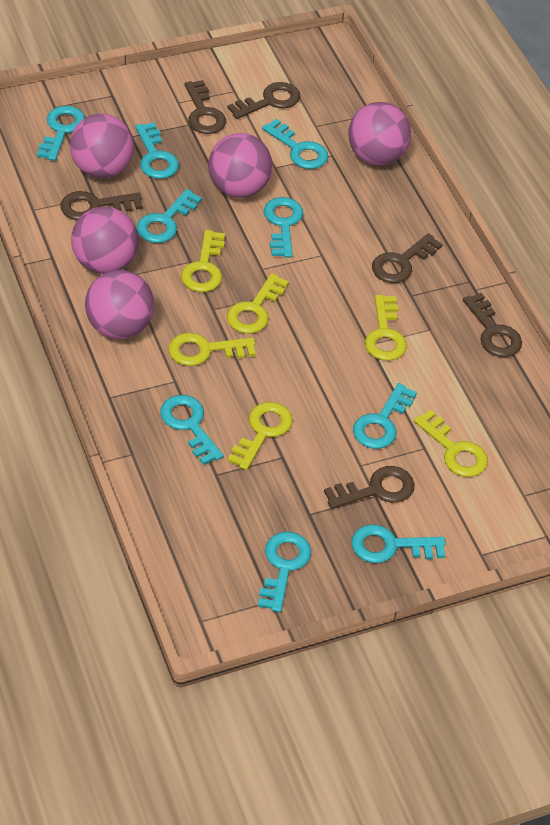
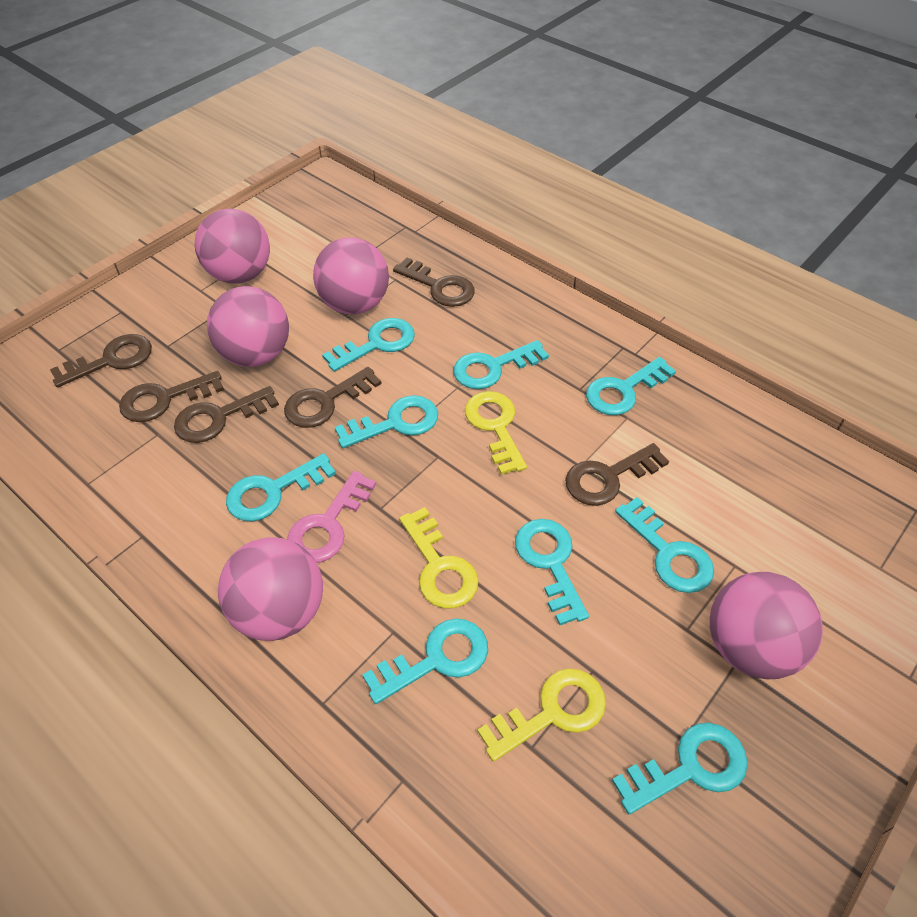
pink key: 0 -> 1
yellow key: 6 -> 3

